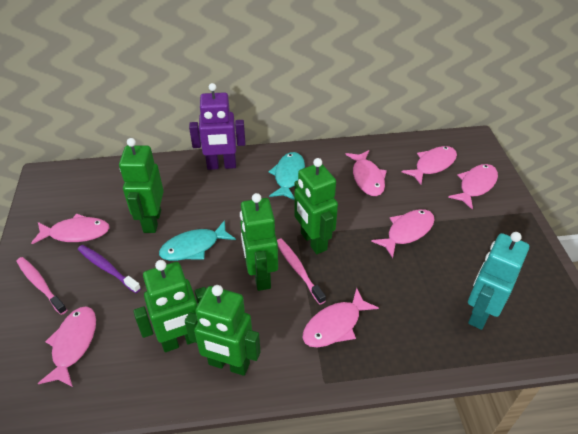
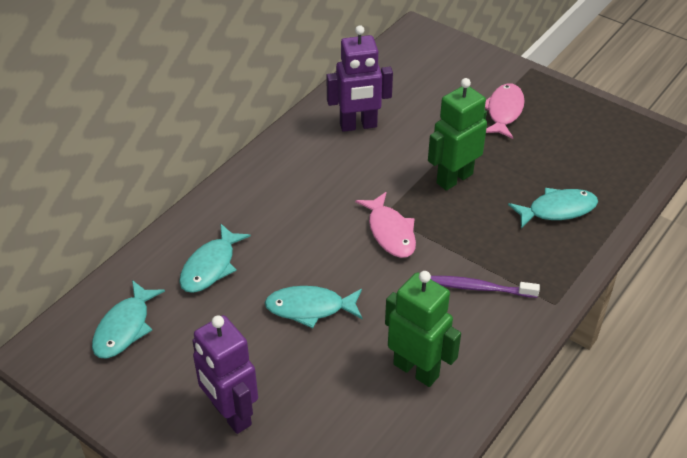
green robot: 5 -> 2
pink fish: 7 -> 2
pink toothbrush: 2 -> 0
purple robot: 1 -> 2
turquoise fish: 2 -> 4
turquoise robot: 1 -> 0

